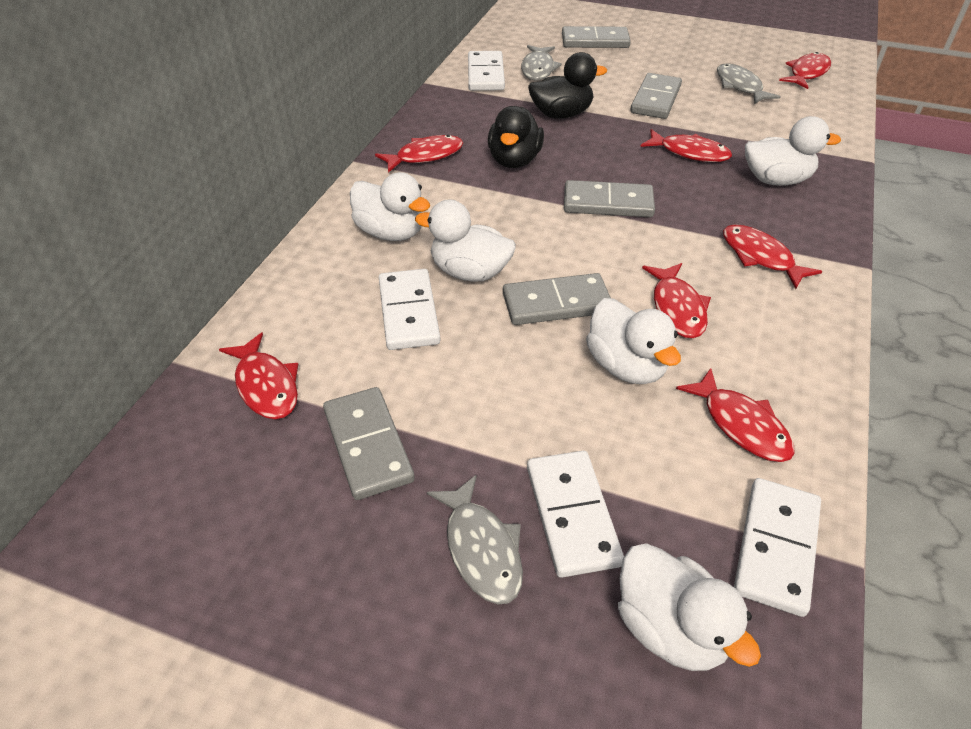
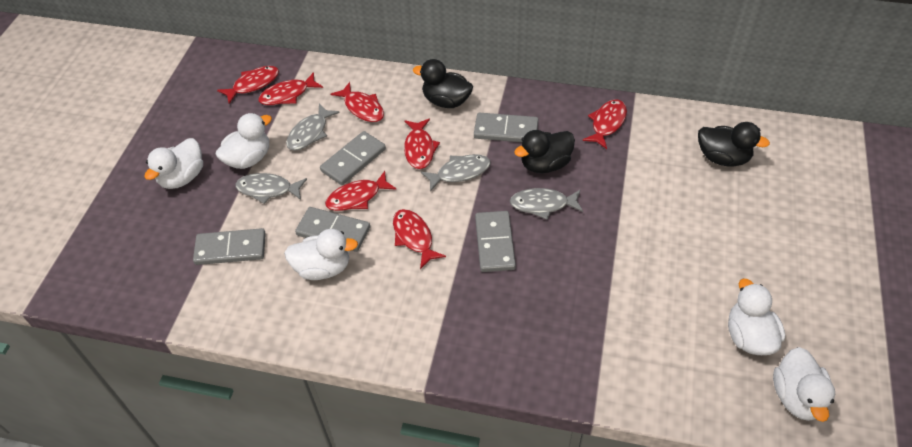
black duck: 2 -> 3
grey fish: 3 -> 4
white domino: 4 -> 0

